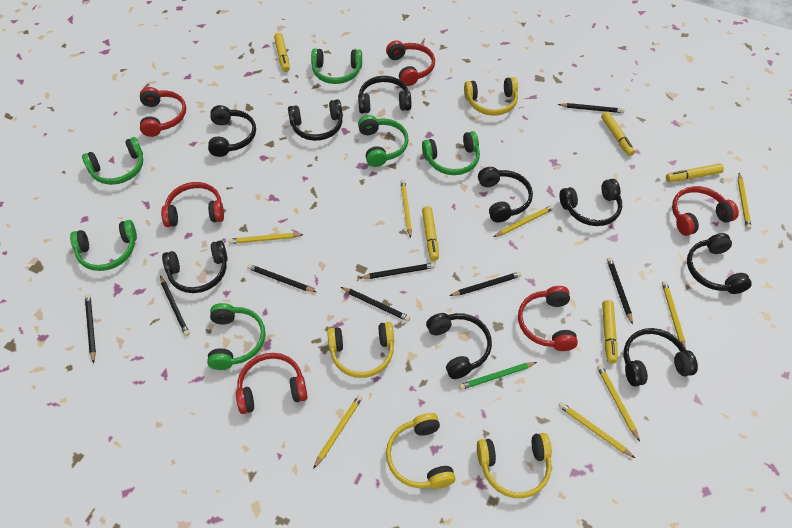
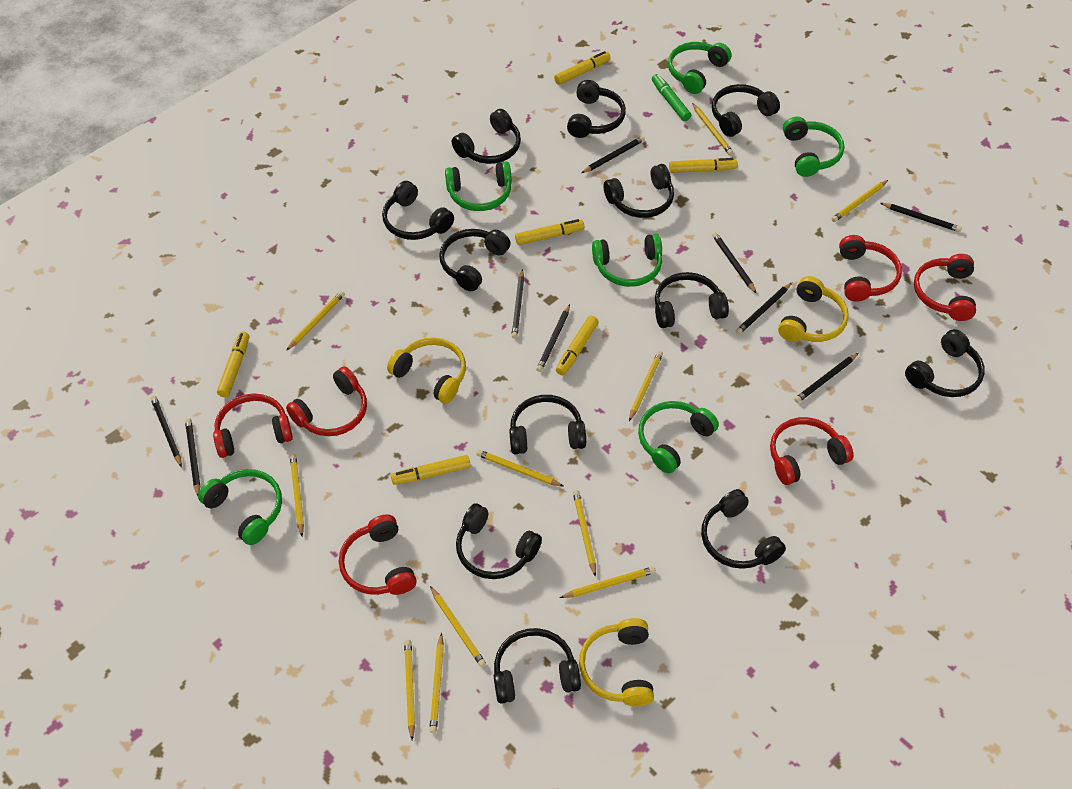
black headphones: 9 -> 12
black pencil: 8 -> 9
green marker: 0 -> 1
green pencil: 1 -> 0
yellow headphones: 4 -> 3
yellow marker: 5 -> 6
yellow pencil: 8 -> 11

